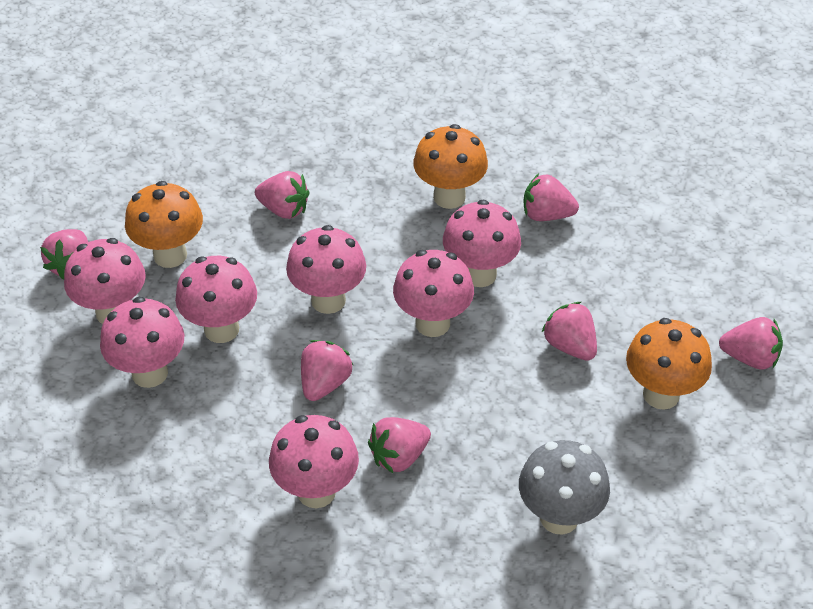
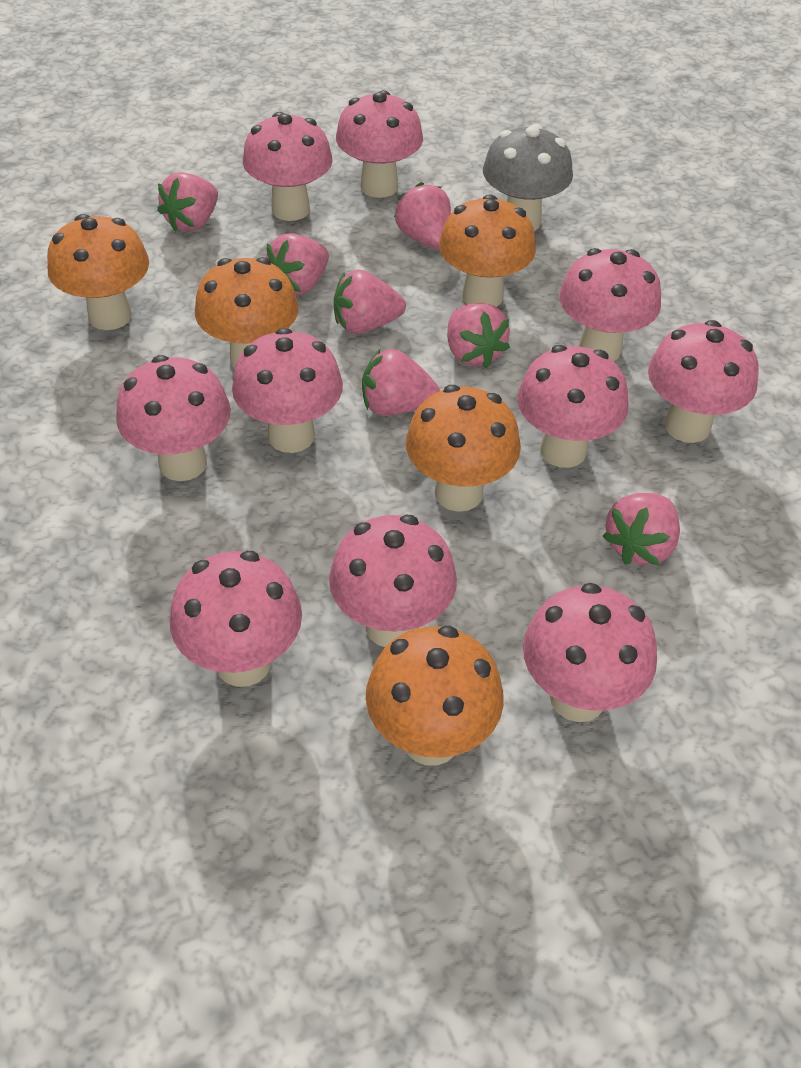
orange mushroom: 3 -> 5
pink mushroom: 7 -> 10

